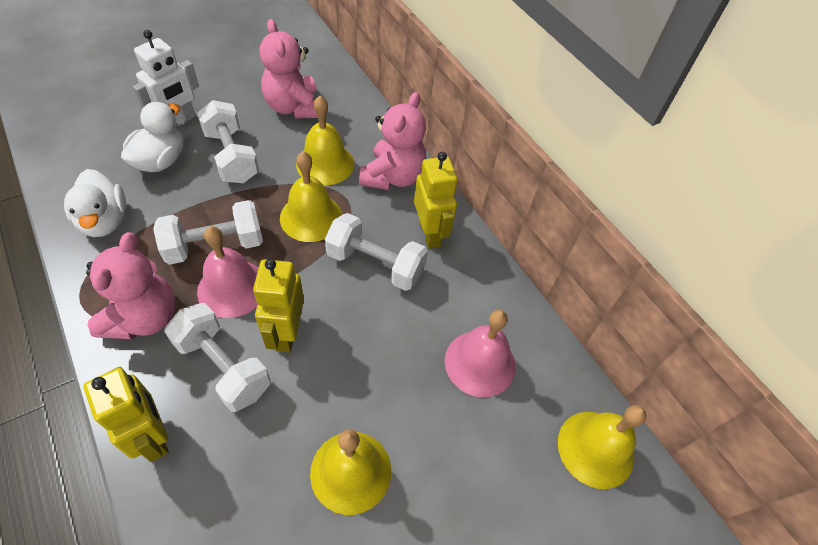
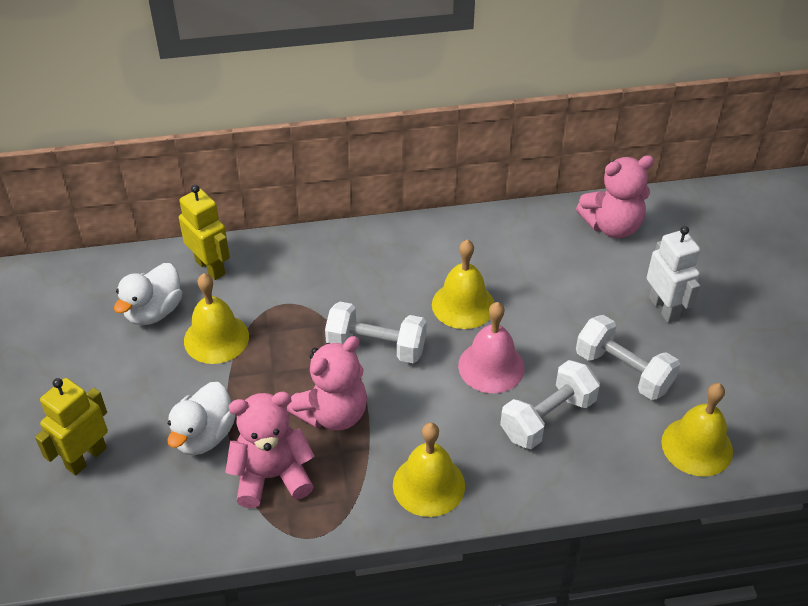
pink bell: 2 -> 1
white dumbbell: 4 -> 3
yellow robot: 3 -> 2

